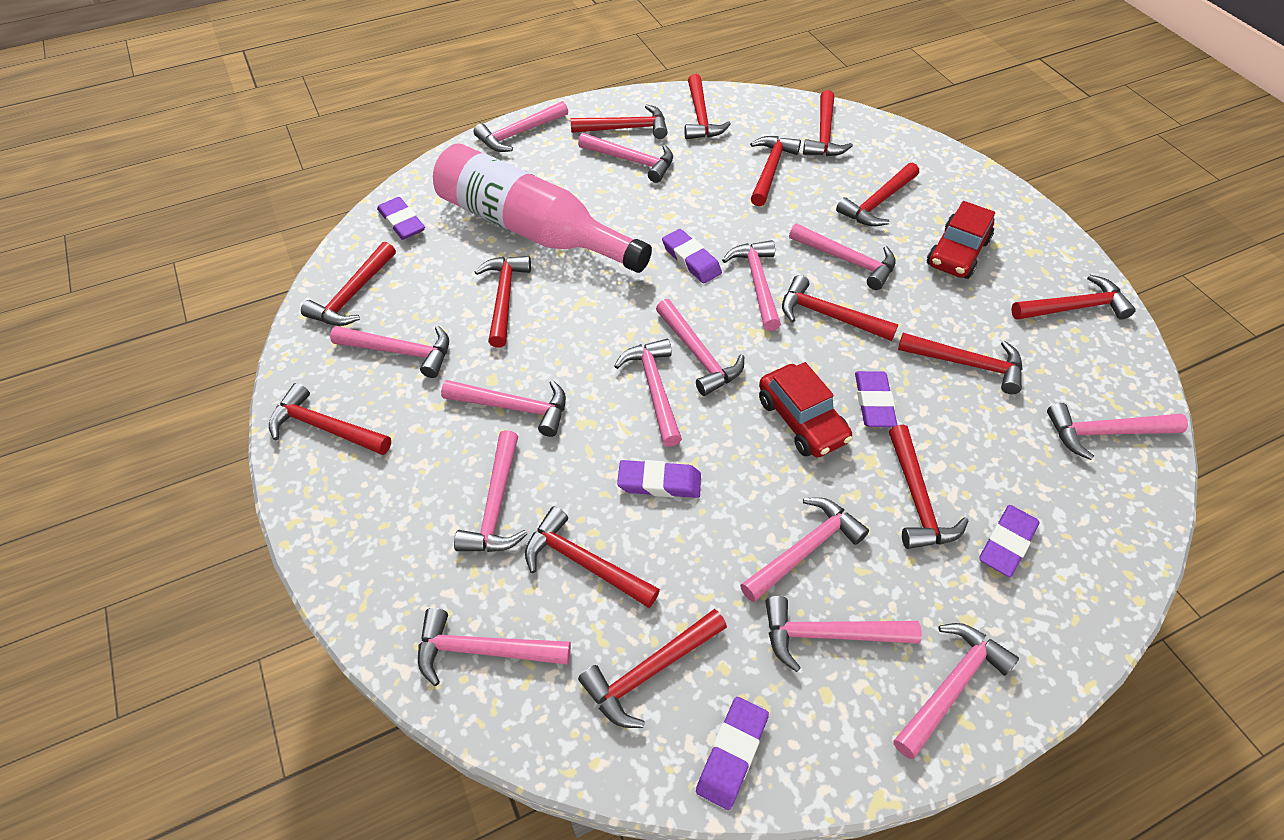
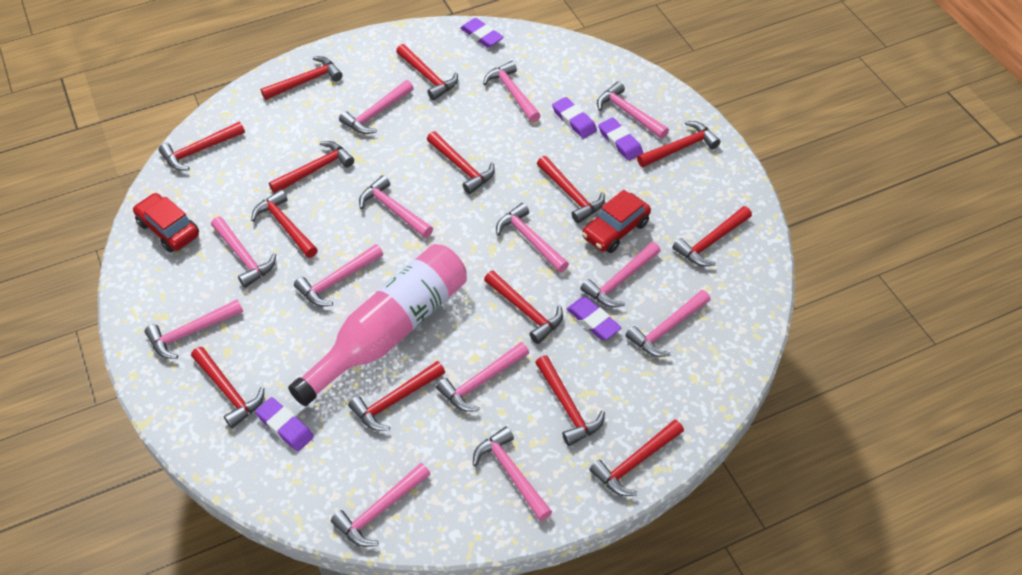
pink hammer: 14 -> 13
purple eraser: 6 -> 5

